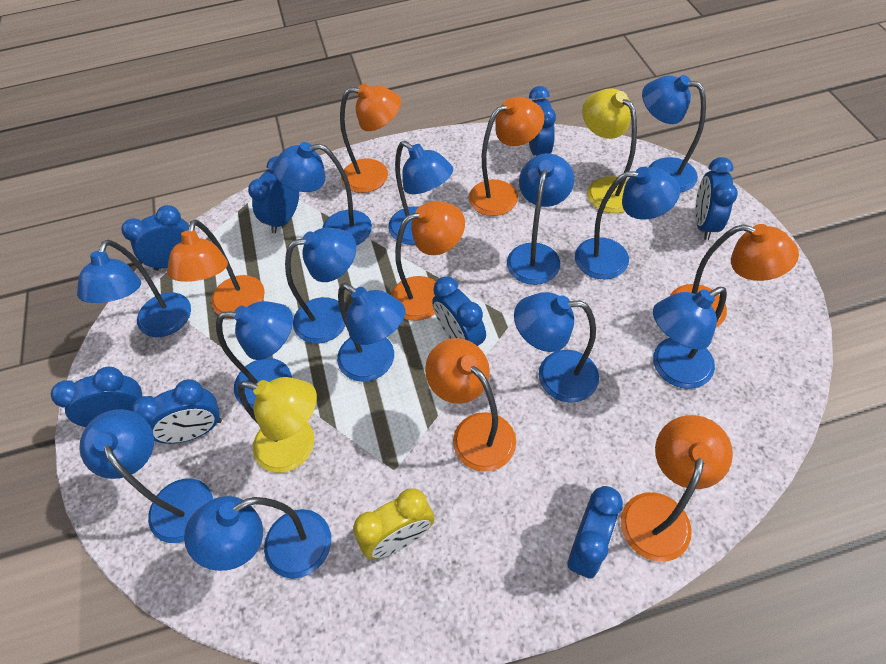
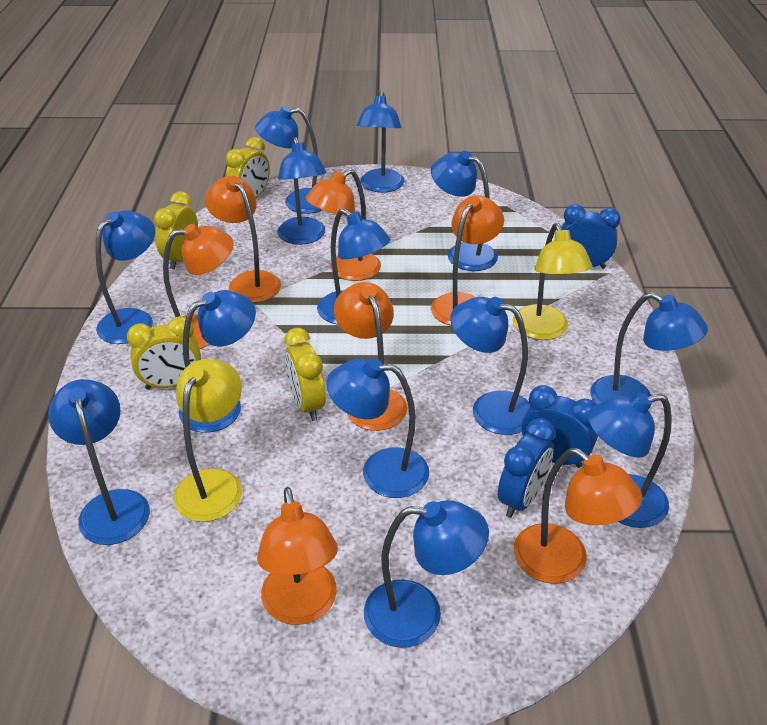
blue clock: 8 -> 3
yellow clock: 1 -> 4

